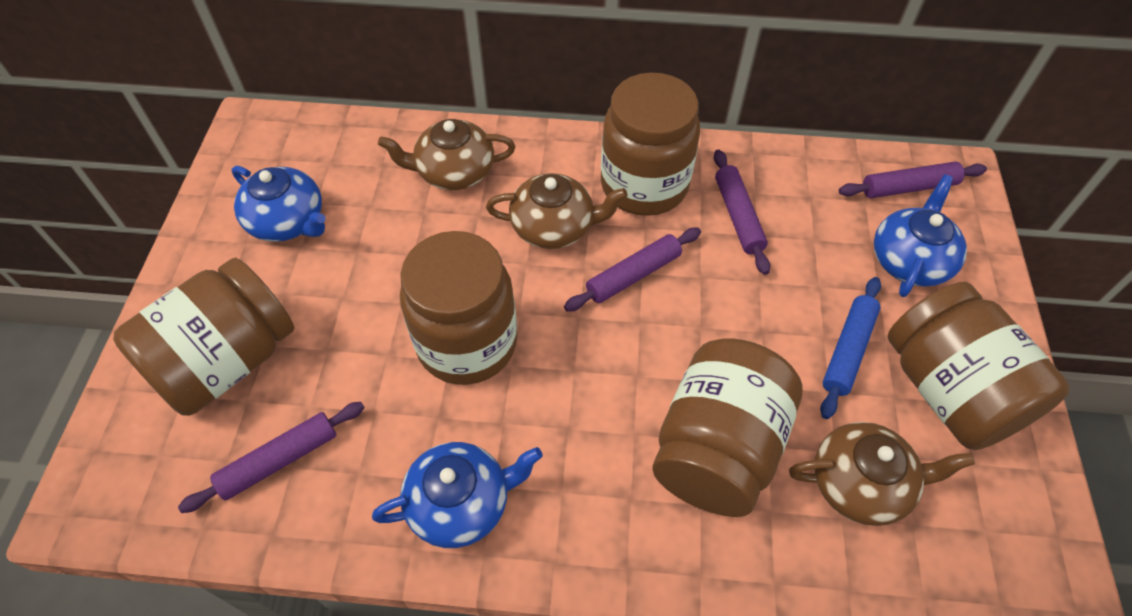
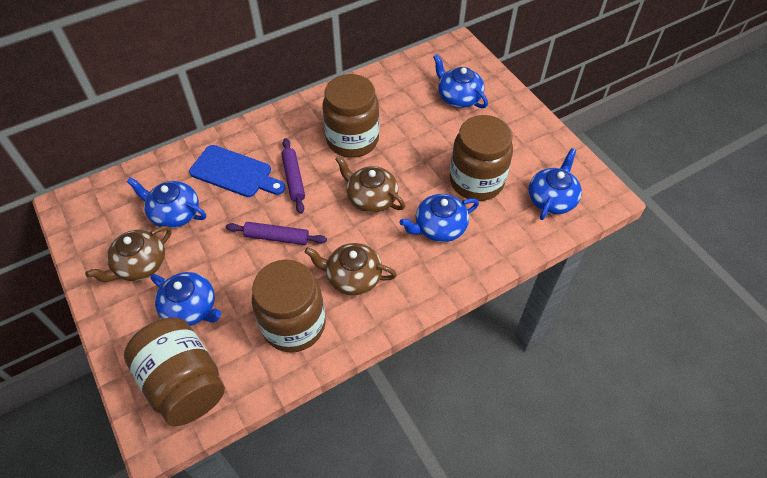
blue cutting board: 0 -> 1
blue rolling pin: 1 -> 0
blue teapot: 3 -> 5
brown jar: 5 -> 4
purple rolling pin: 4 -> 2

